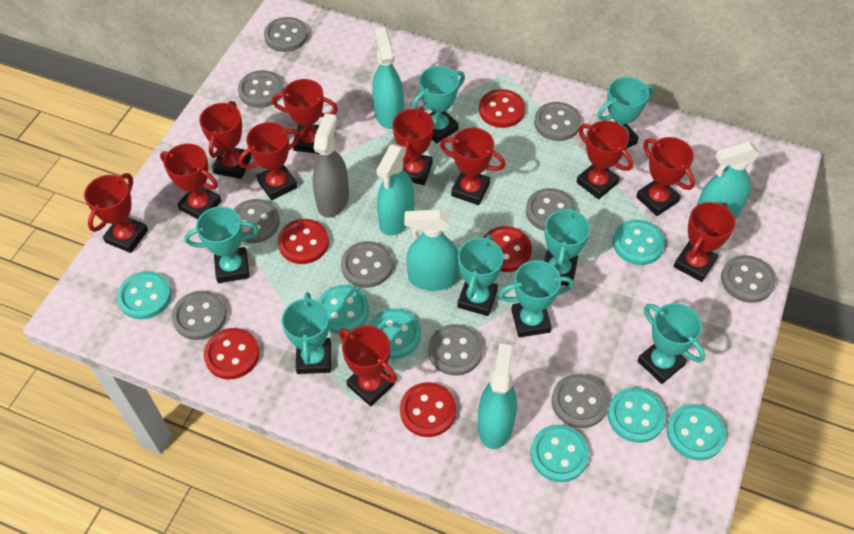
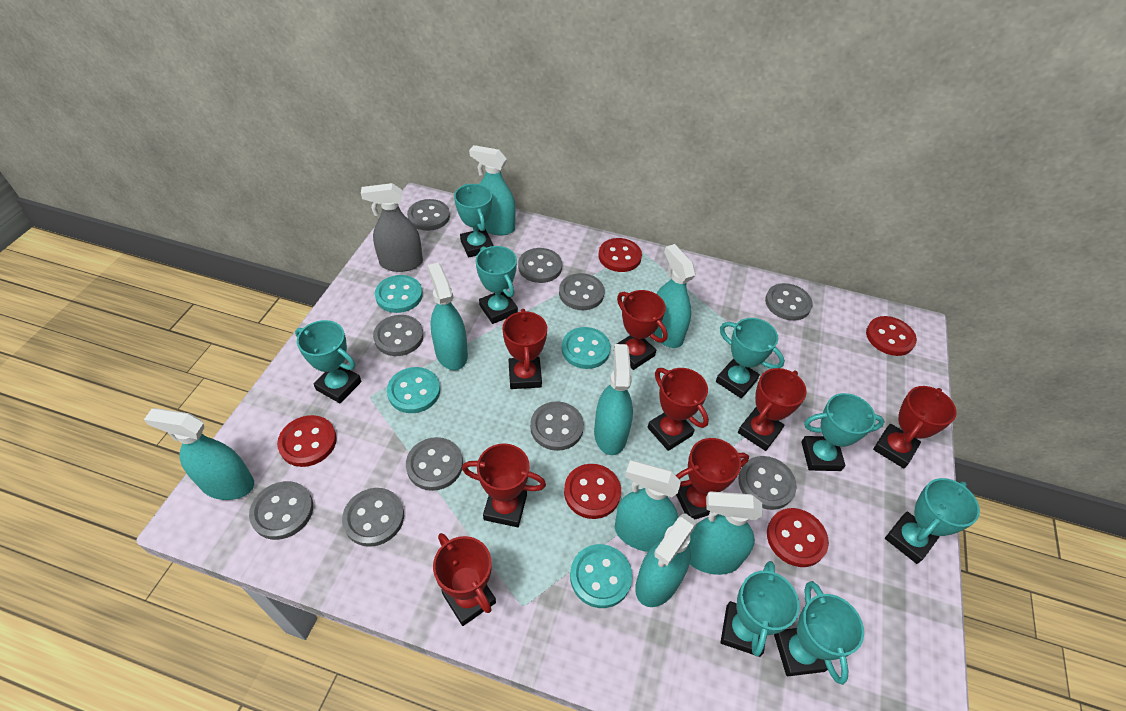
red trophy: 11 -> 8
turquoise button: 7 -> 4
turquoise spray bottle: 5 -> 8

